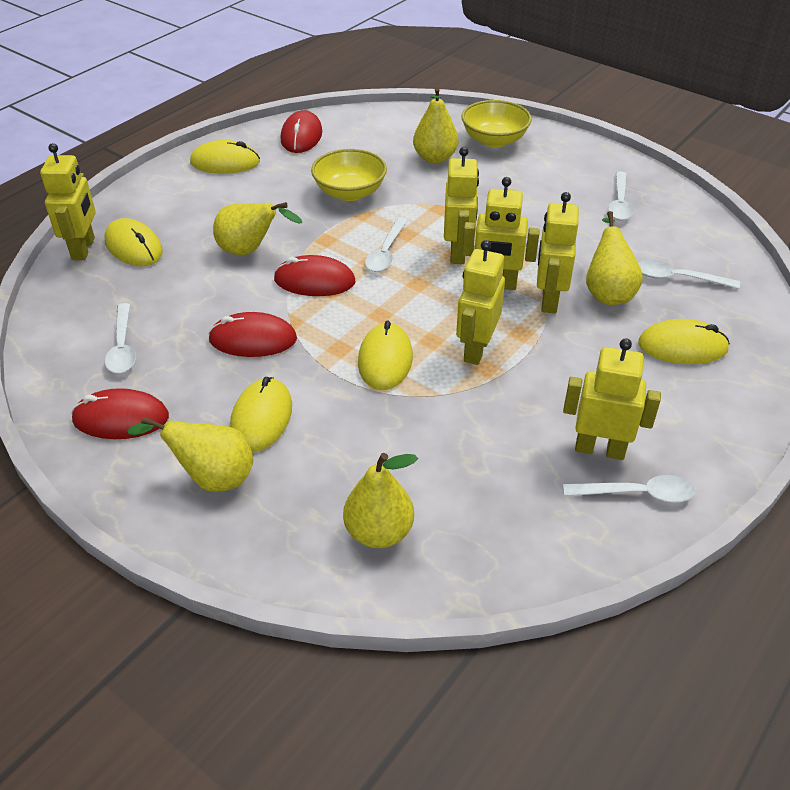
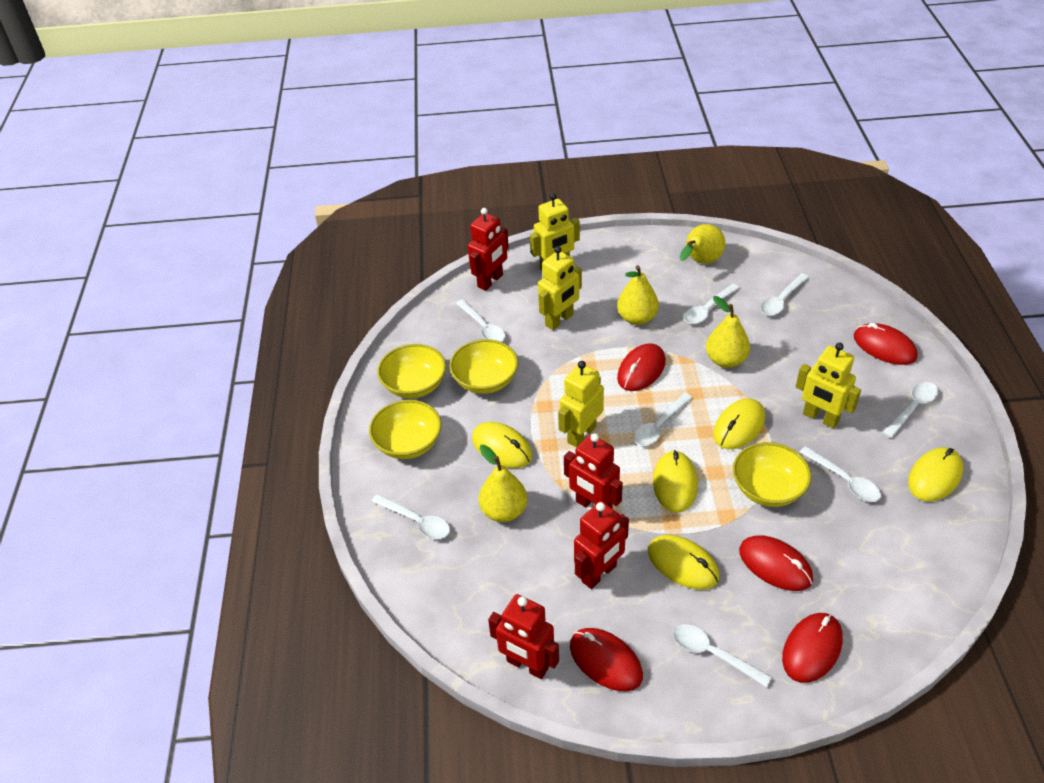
red mouse: 4 -> 5
red robot: 0 -> 4
white spoon: 5 -> 8
yellow bowl: 2 -> 4
yellow pear: 5 -> 4
yellow robot: 6 -> 4

